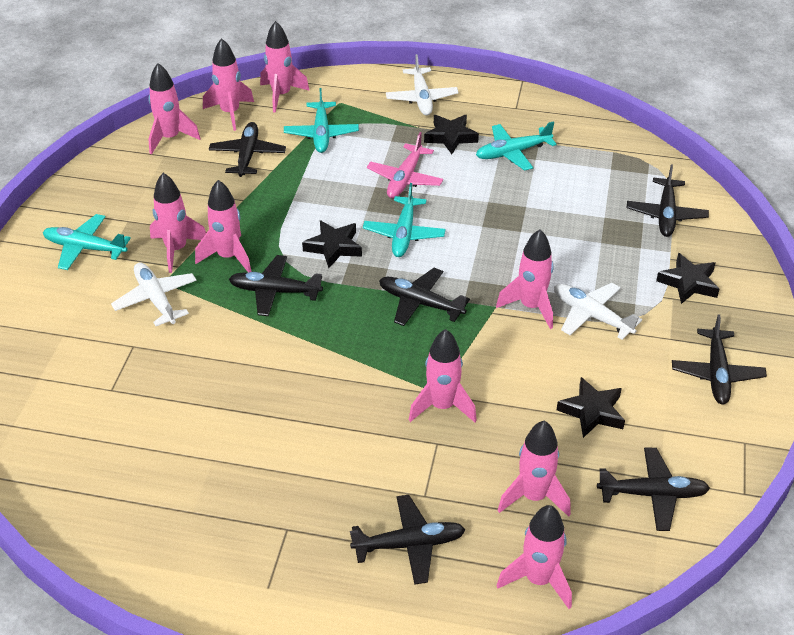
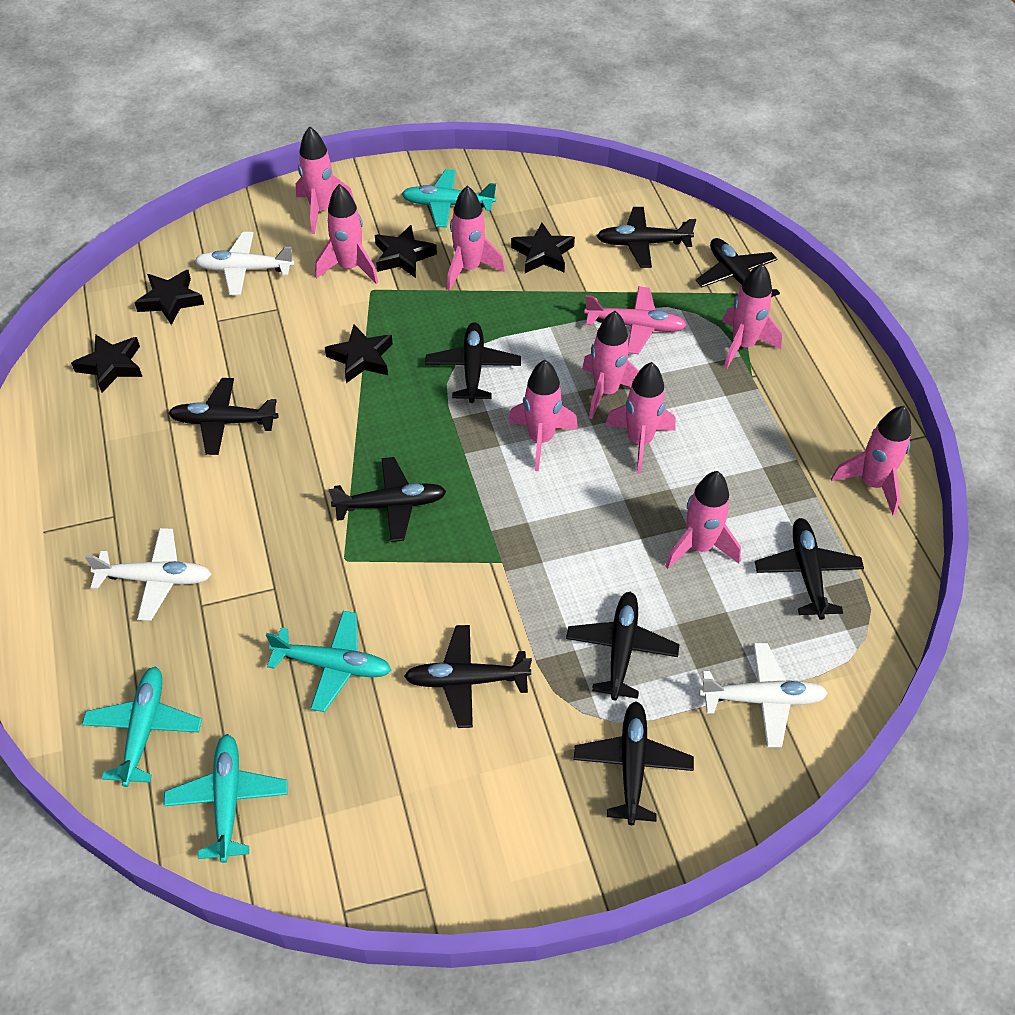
black plane: 7 -> 9
black star: 4 -> 5

